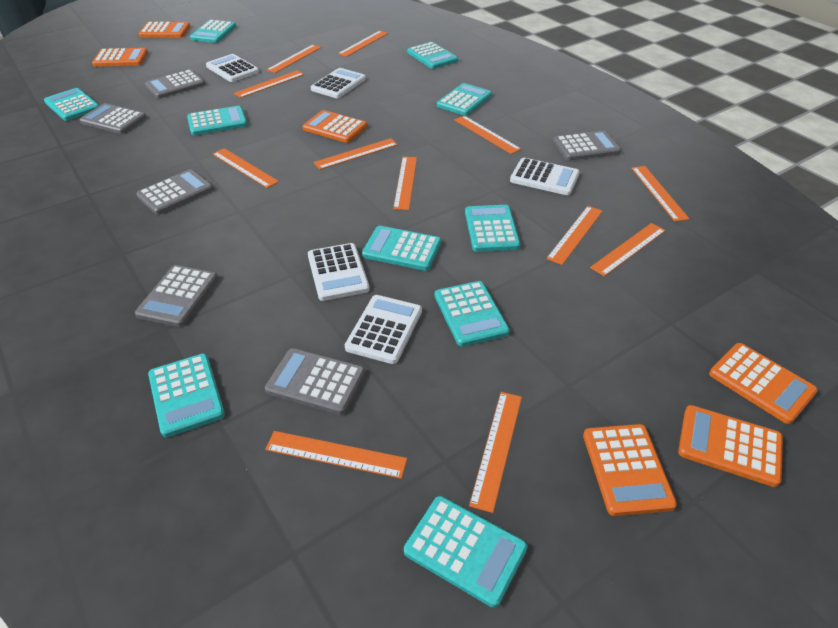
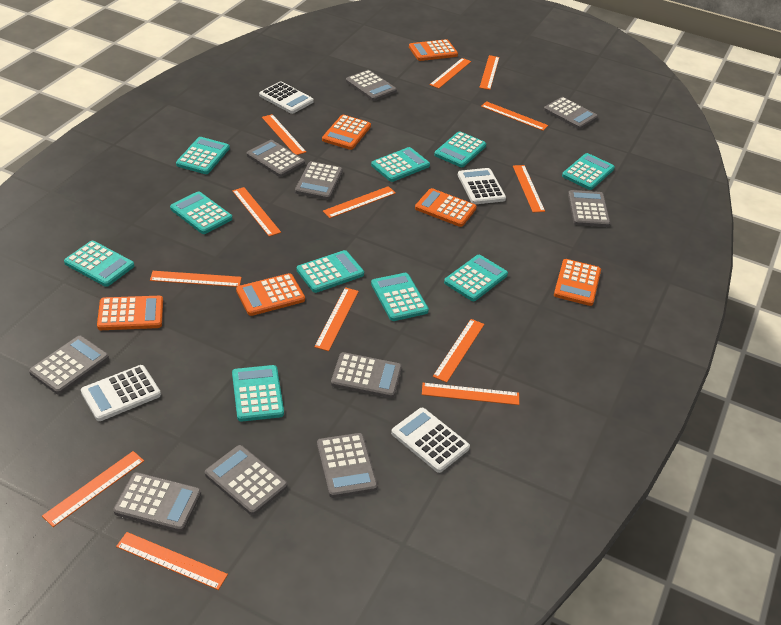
grey calculator: 6 -> 10
orange ruler: 12 -> 13
white calculator: 5 -> 4

